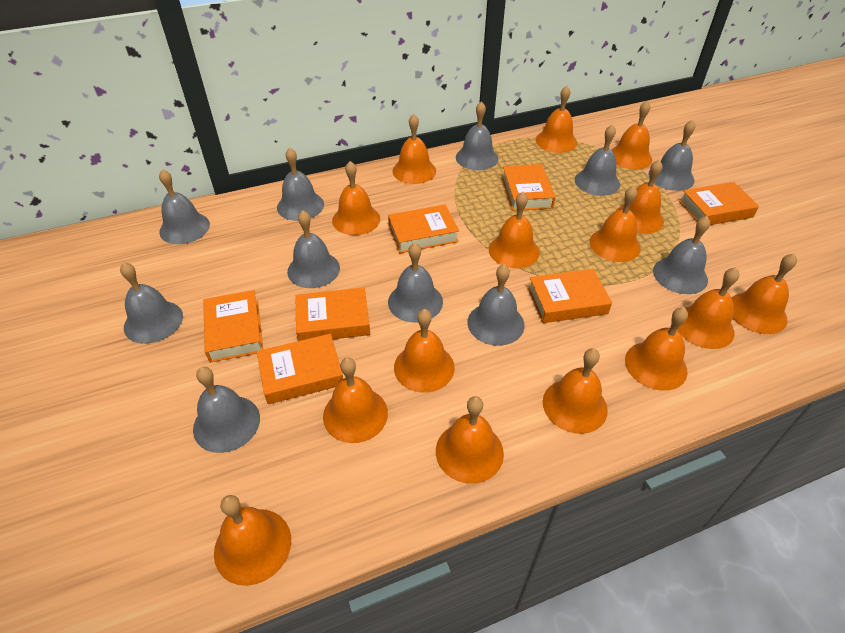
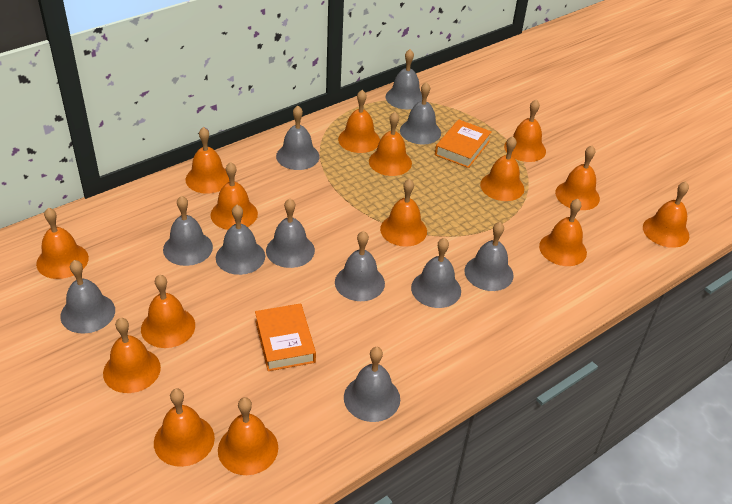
orange book: 7 -> 2

